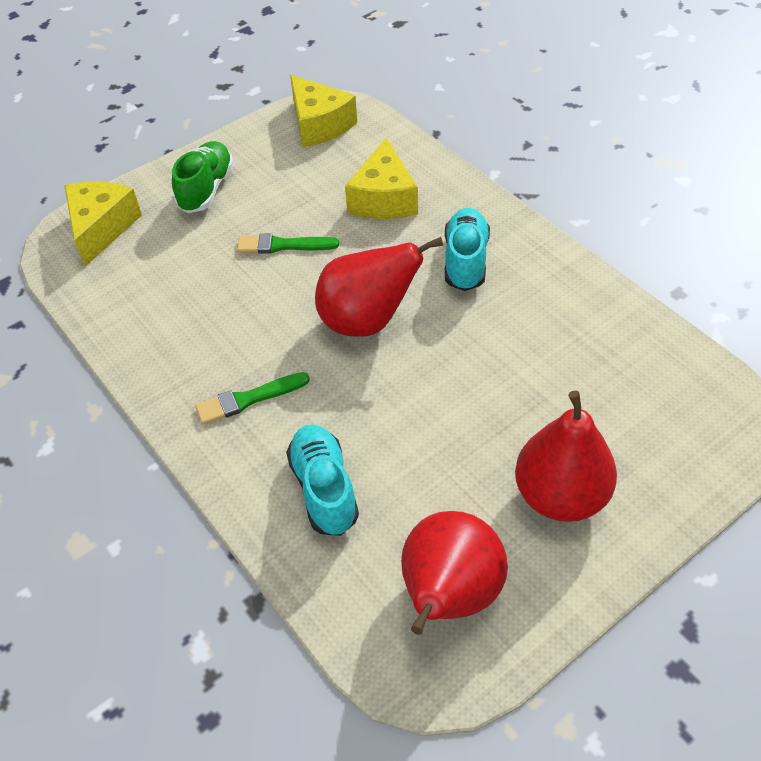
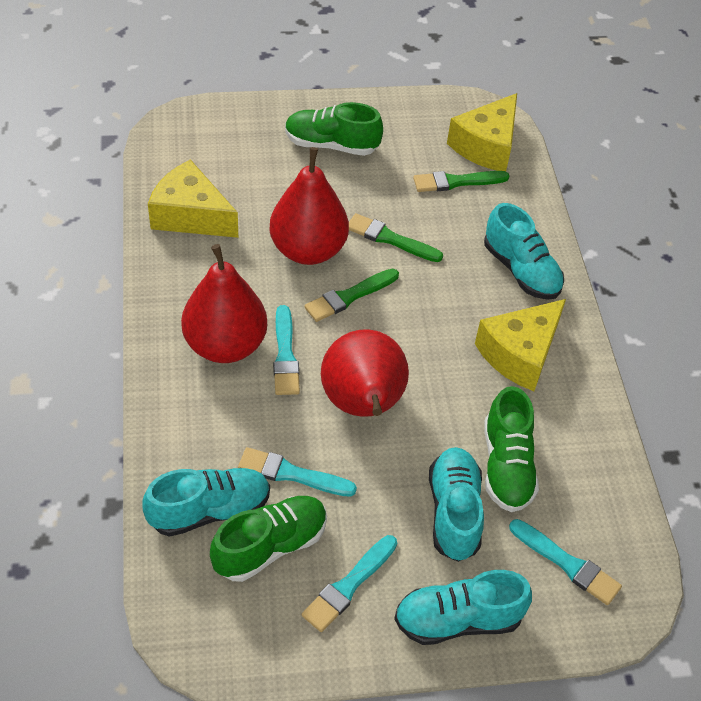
green brush: 2 -> 3
green shoe: 1 -> 3
turquoise brush: 0 -> 4
turquoise shoe: 2 -> 4

